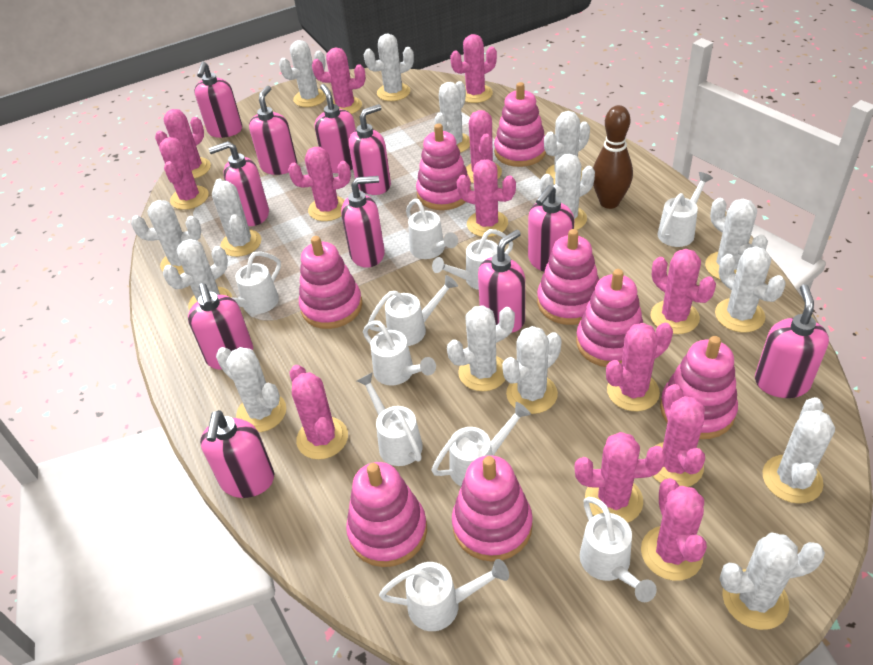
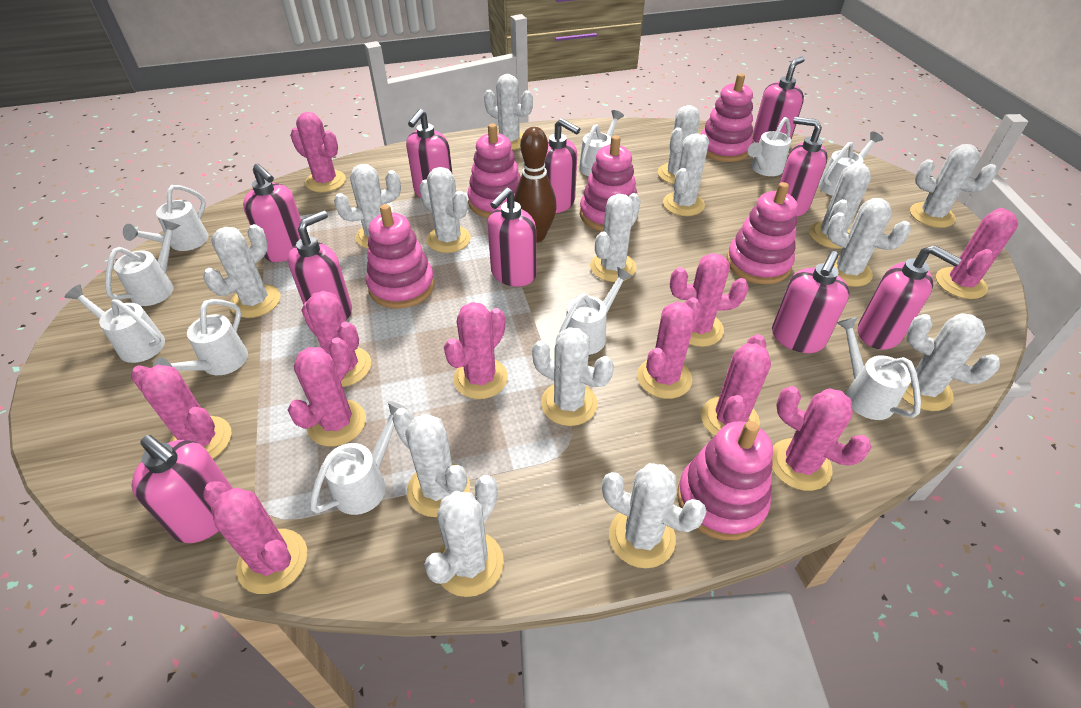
pink cactus: 13 -> 11
pink soap dispenser: 11 -> 10
pink stacking toy: 8 -> 6

